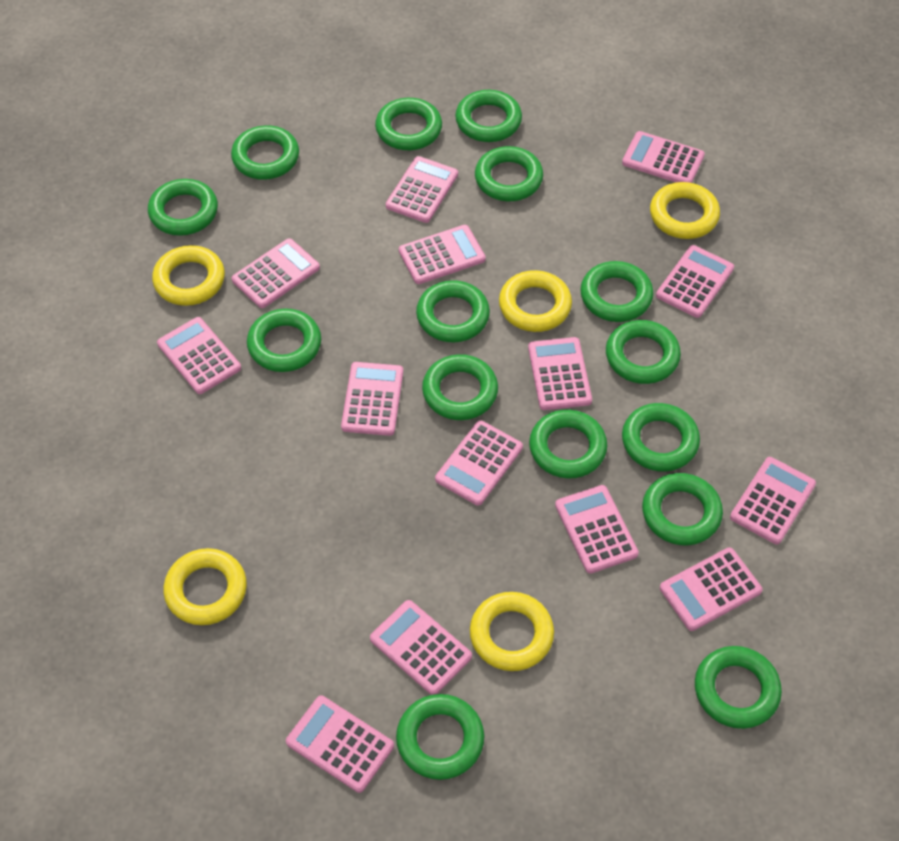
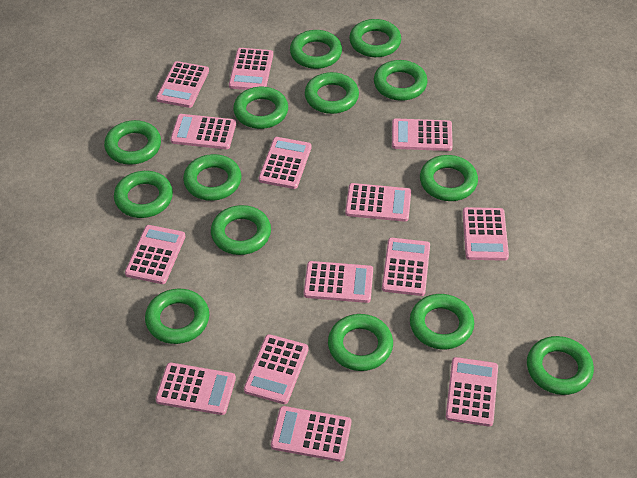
green ring: 15 -> 14
yellow ring: 5 -> 0

